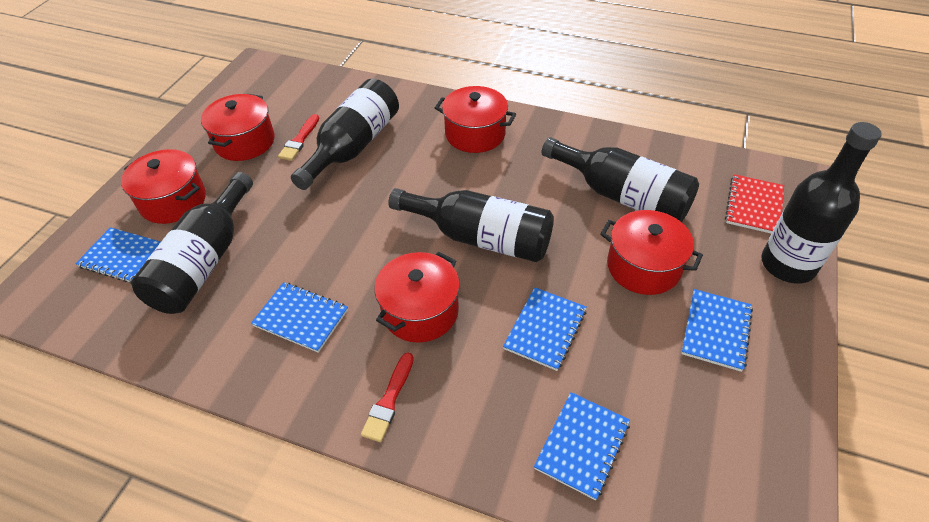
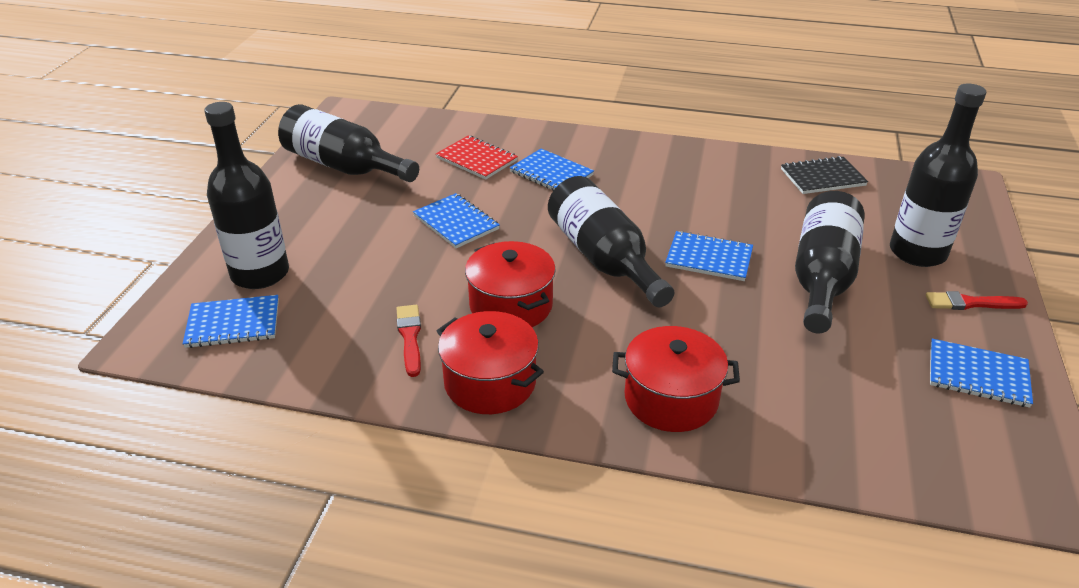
black notebook: 0 -> 1
red pot: 5 -> 3

